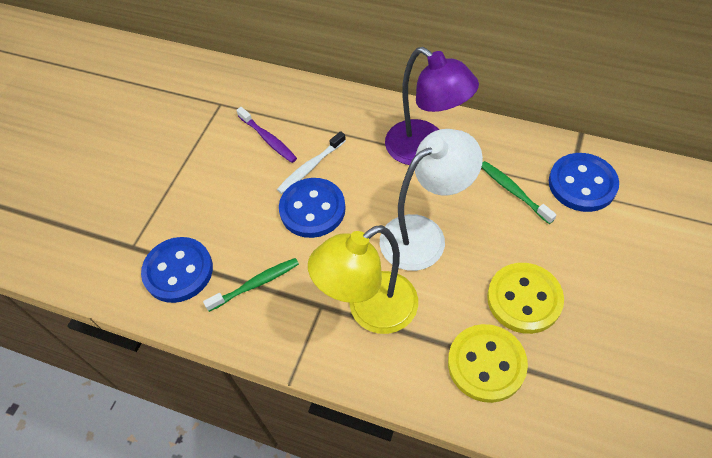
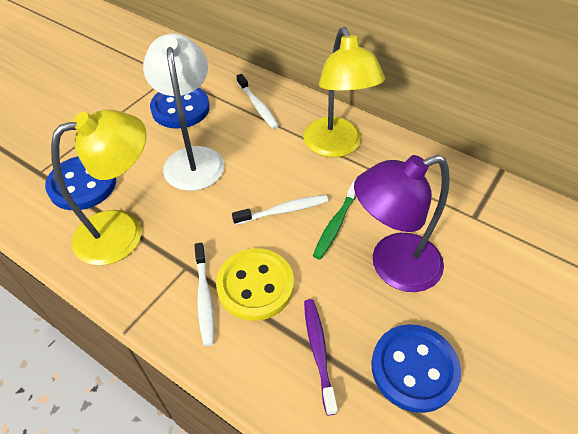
green toothbrush: 2 -> 1
white toothbrush: 1 -> 3
yellow button: 2 -> 1
yellow lamp: 1 -> 2

